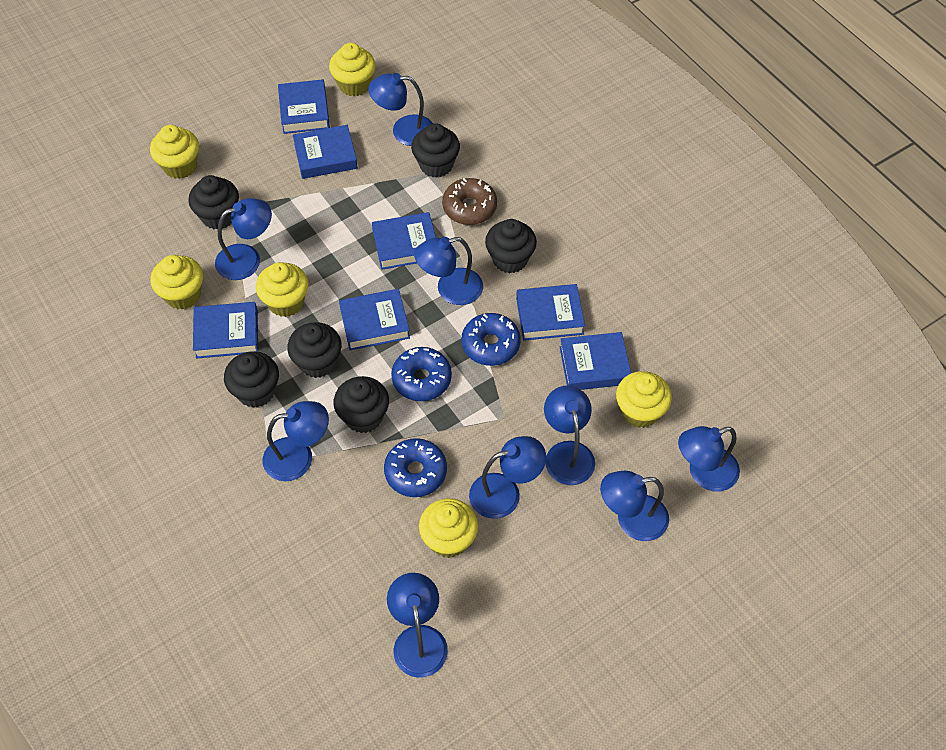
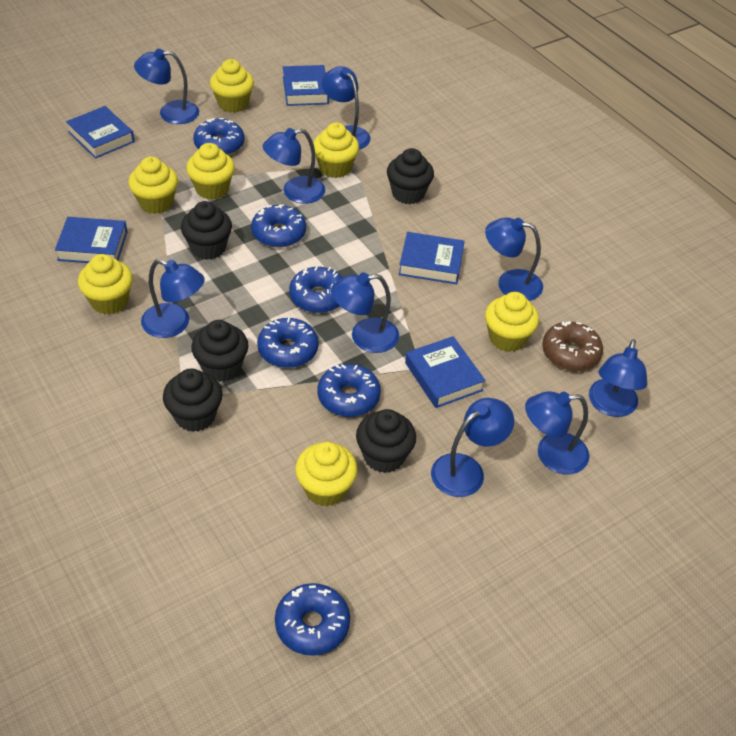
black cupcake: 6 -> 5
blue book: 7 -> 5
blue donut: 3 -> 6
yellow cupcake: 6 -> 7

